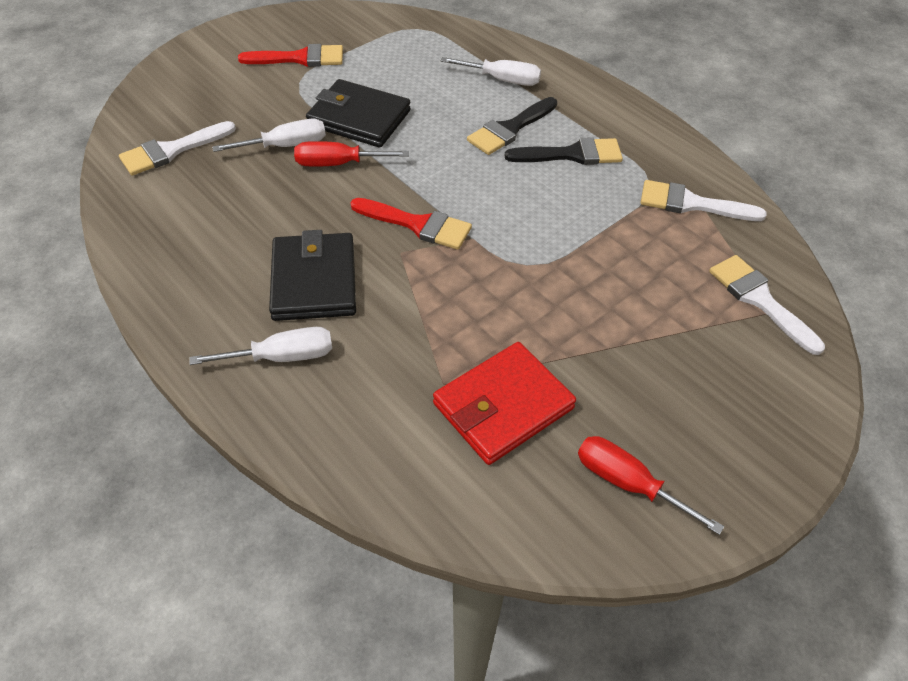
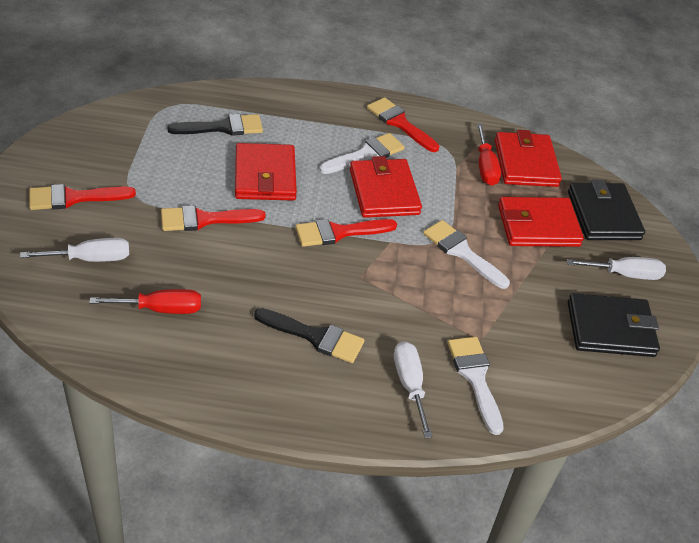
red brush: 2 -> 4
red wallet: 1 -> 4

